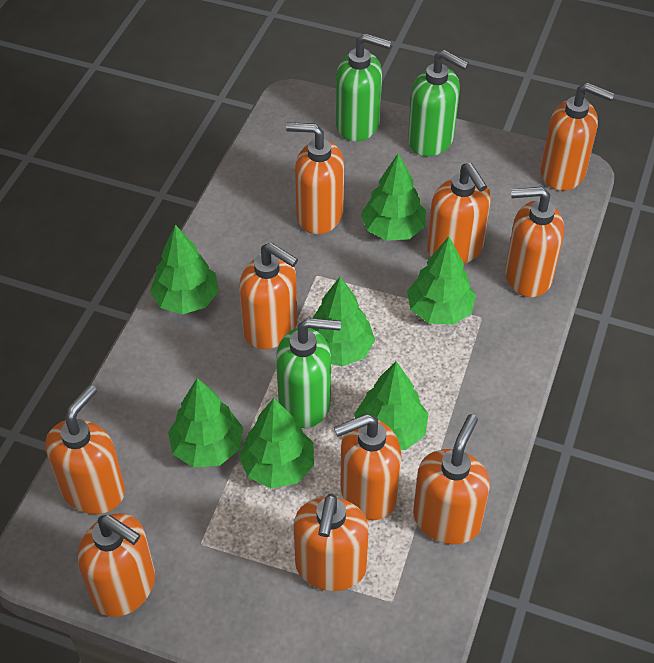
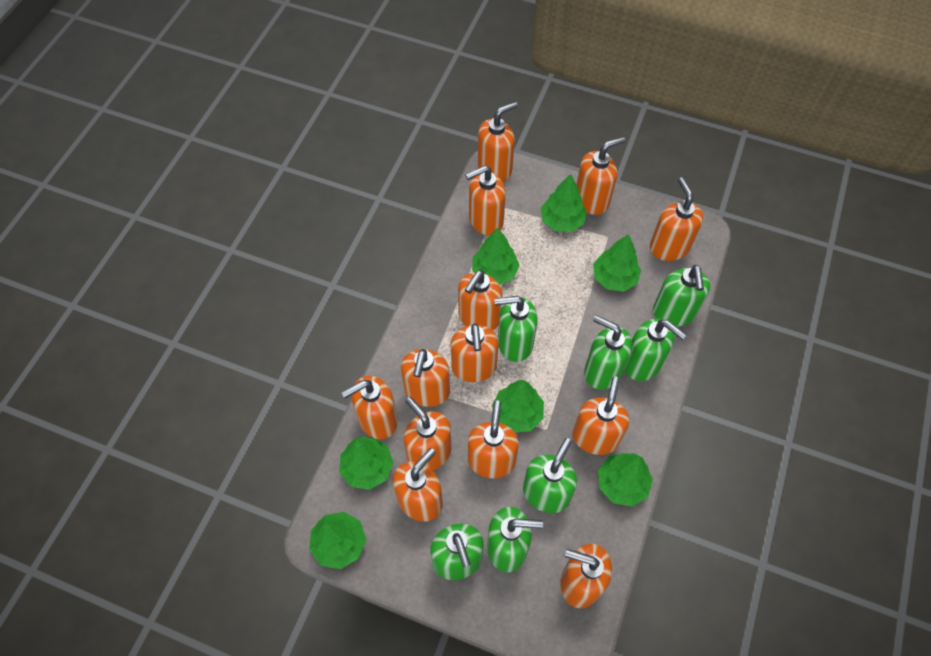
green soap dispenser: 3 -> 7
orange soap dispenser: 10 -> 13

